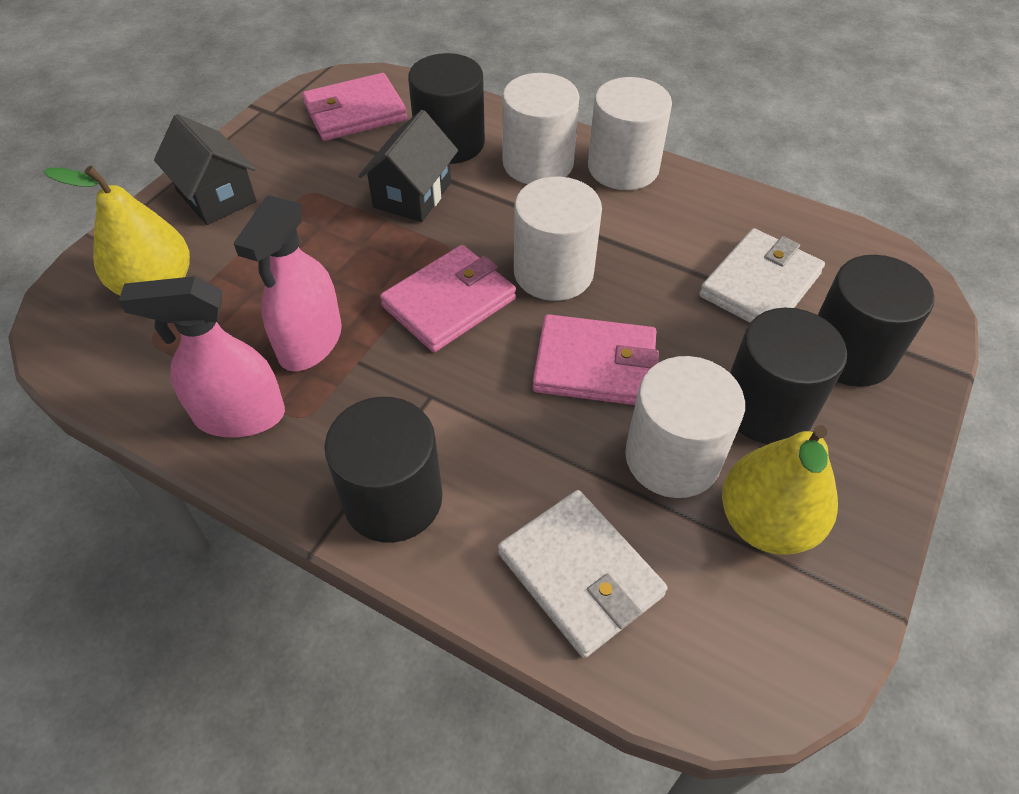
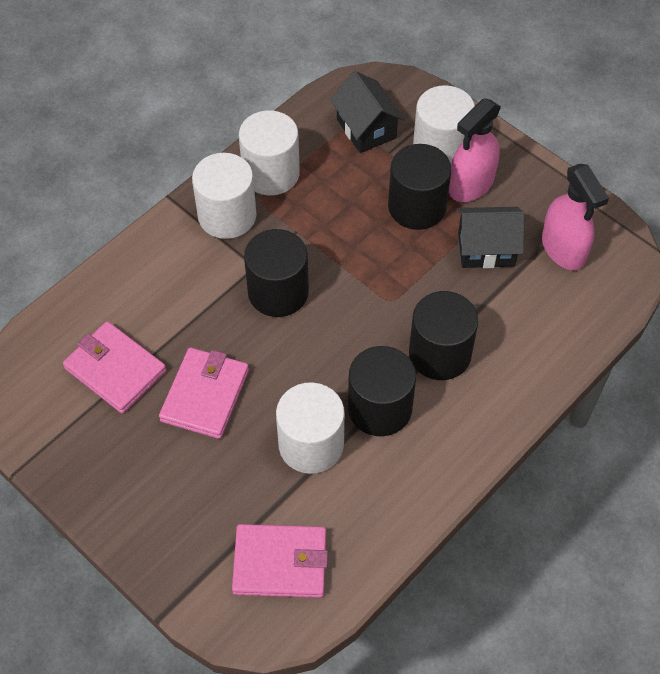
white wallet: 2 -> 0
yellow pear: 2 -> 0

